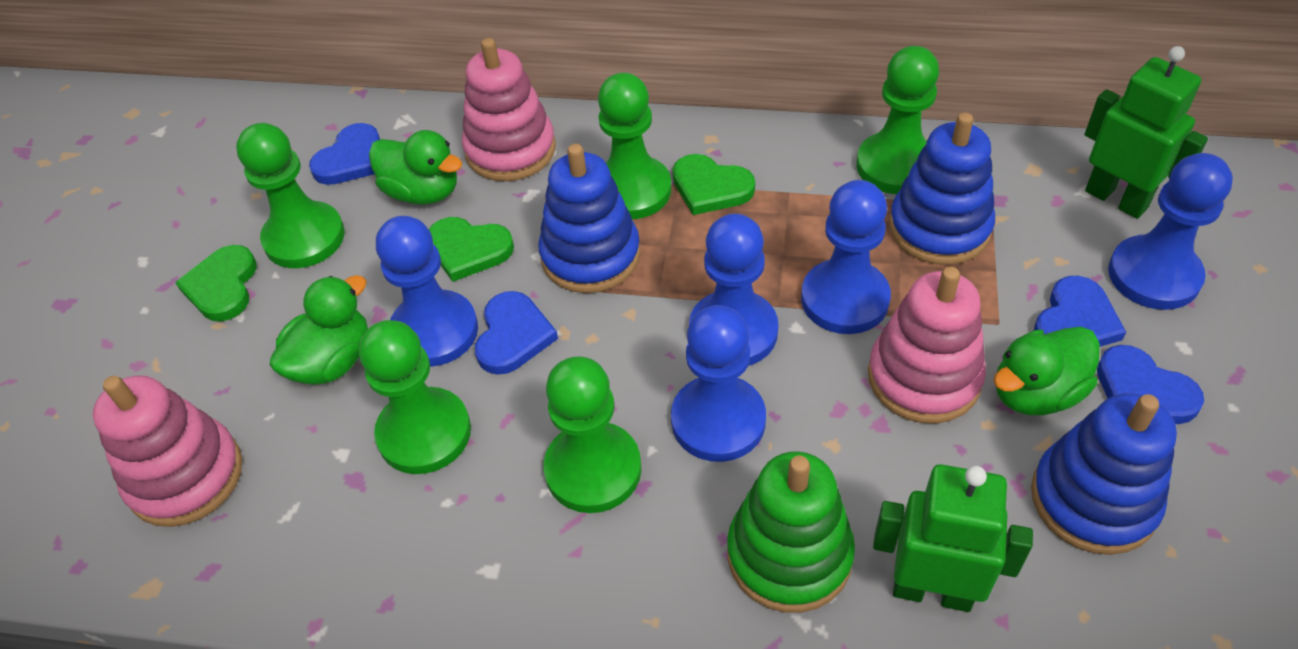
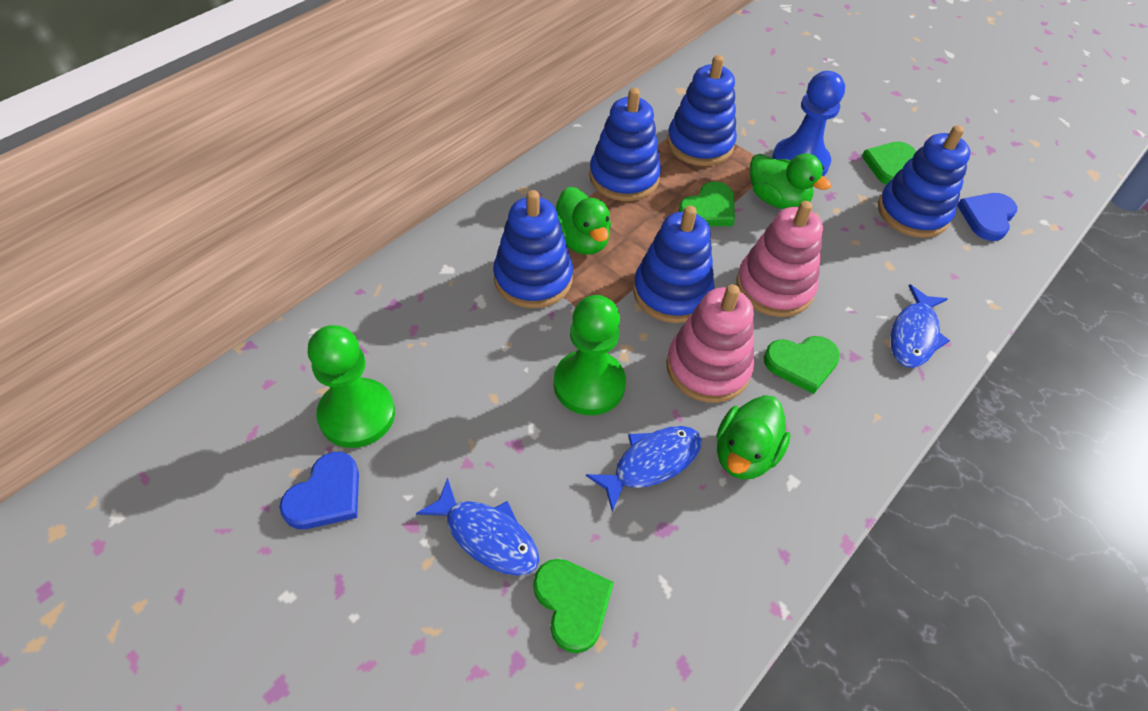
blue fish: 0 -> 3
blue heart: 4 -> 2
blue pawn: 5 -> 1
blue stacking toy: 3 -> 5
green heart: 3 -> 4
green pawn: 5 -> 2
green robot: 2 -> 0
green stacking toy: 1 -> 0
pink stacking toy: 3 -> 2

